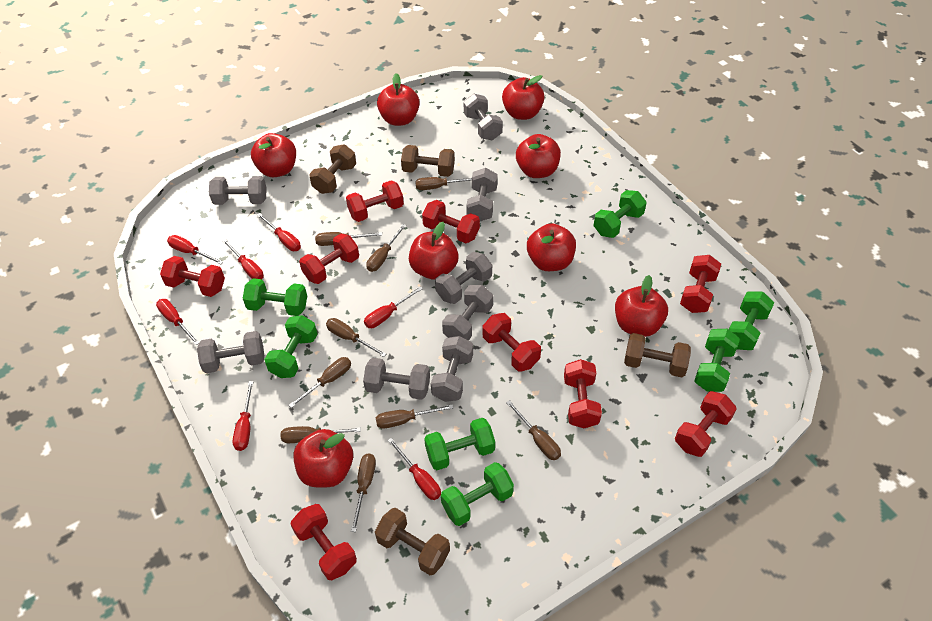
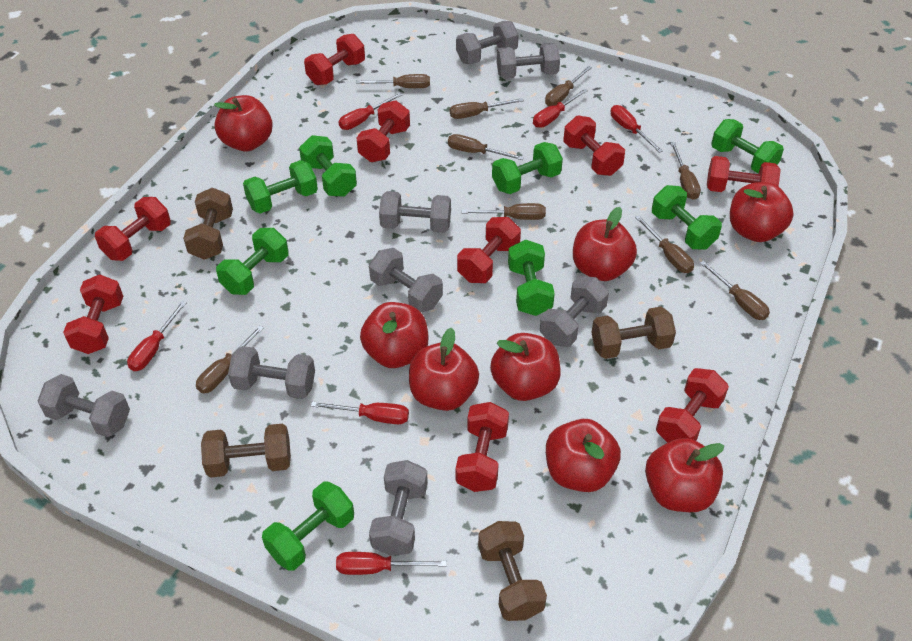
green dumbbell: 7 -> 8
red screwdriver: 7 -> 6

